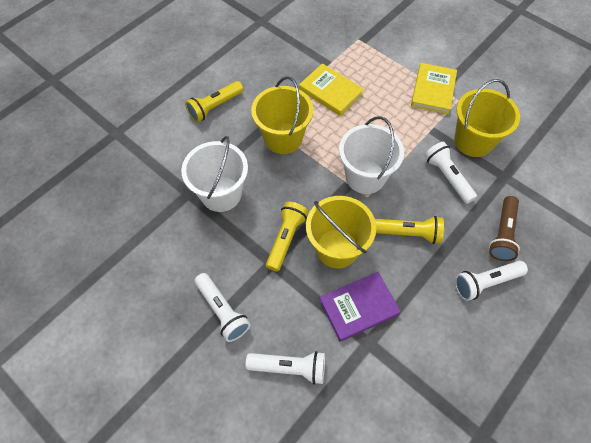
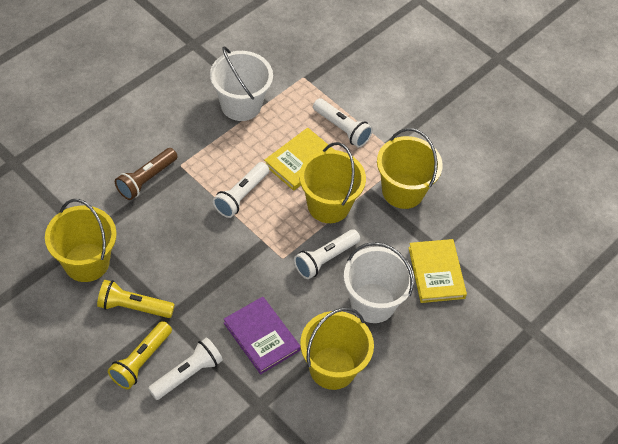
yellow bucket: 3 -> 4
yellow flashlight: 3 -> 2

